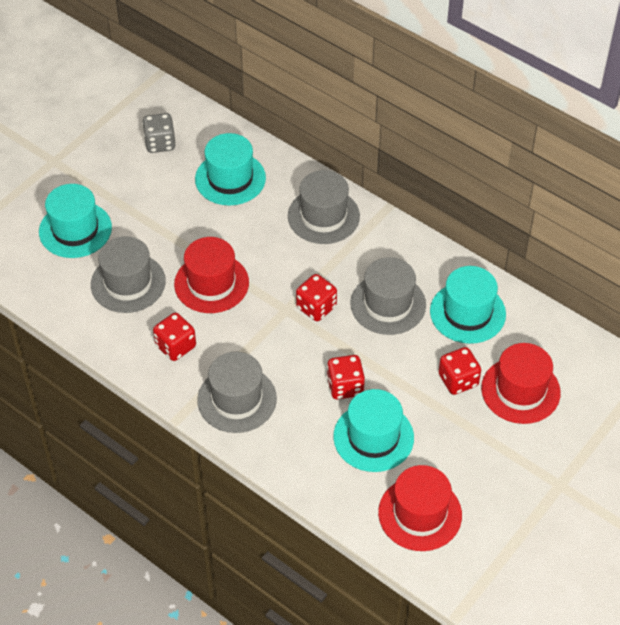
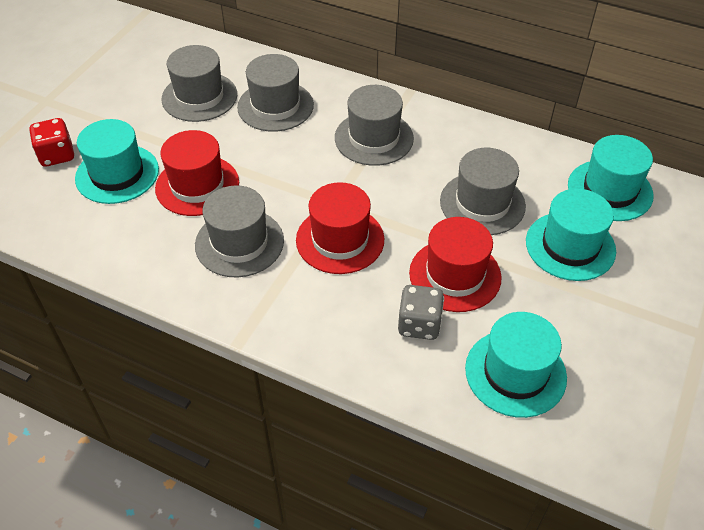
grey hat: 4 -> 5
red dice: 4 -> 1

